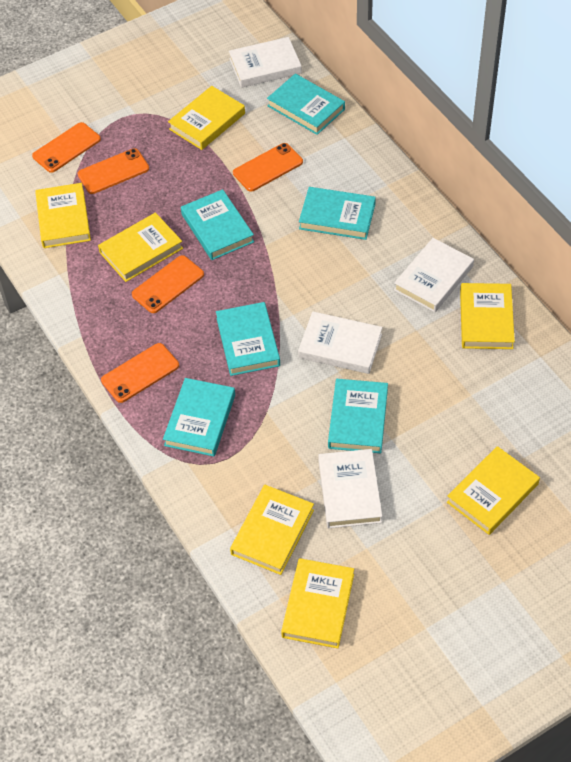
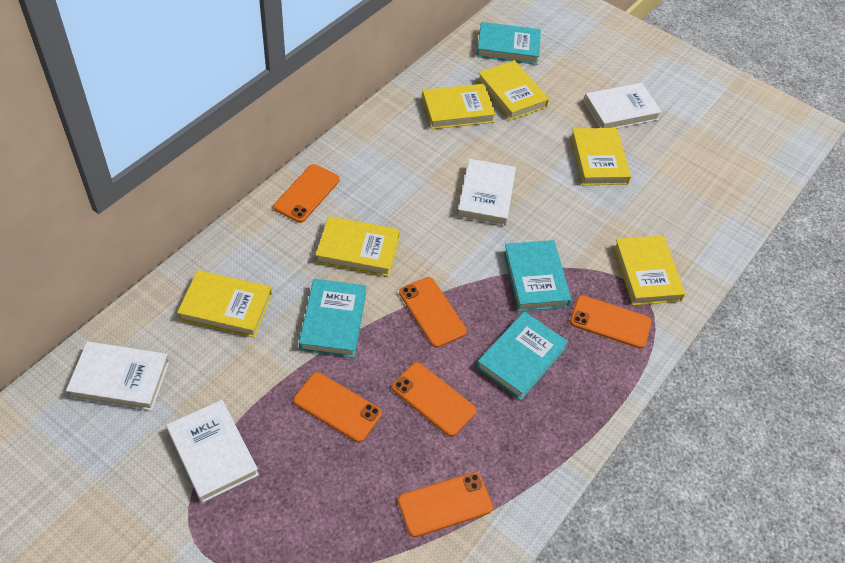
orange phone: 5 -> 6
turquoise book: 6 -> 4
yellow book: 7 -> 6

